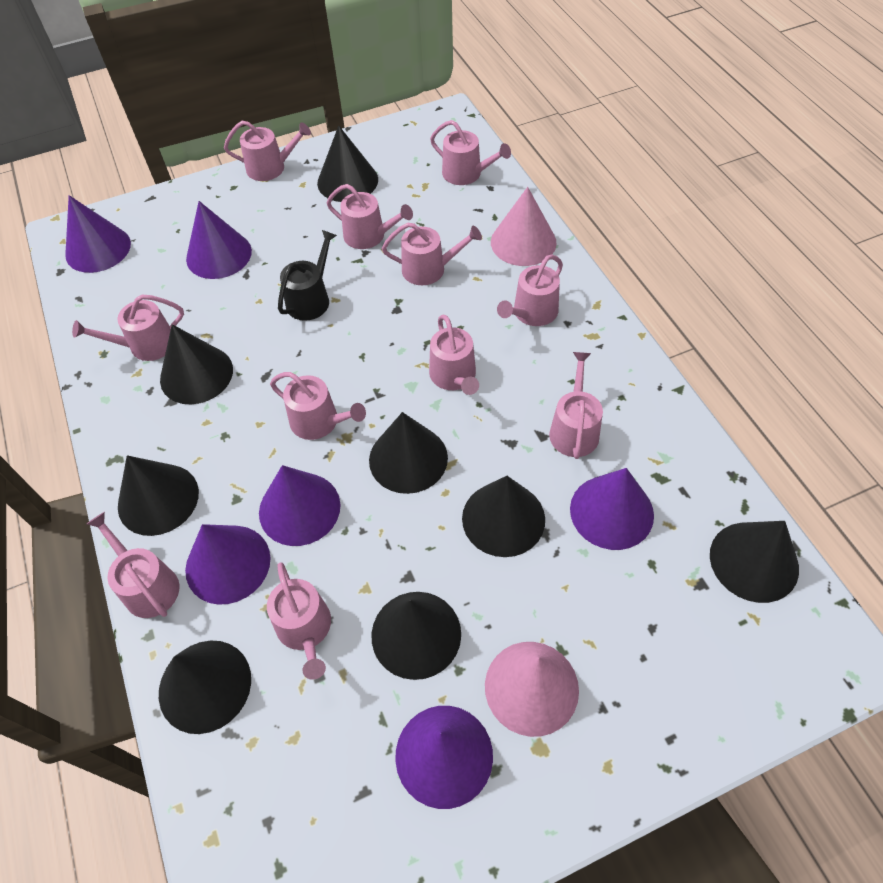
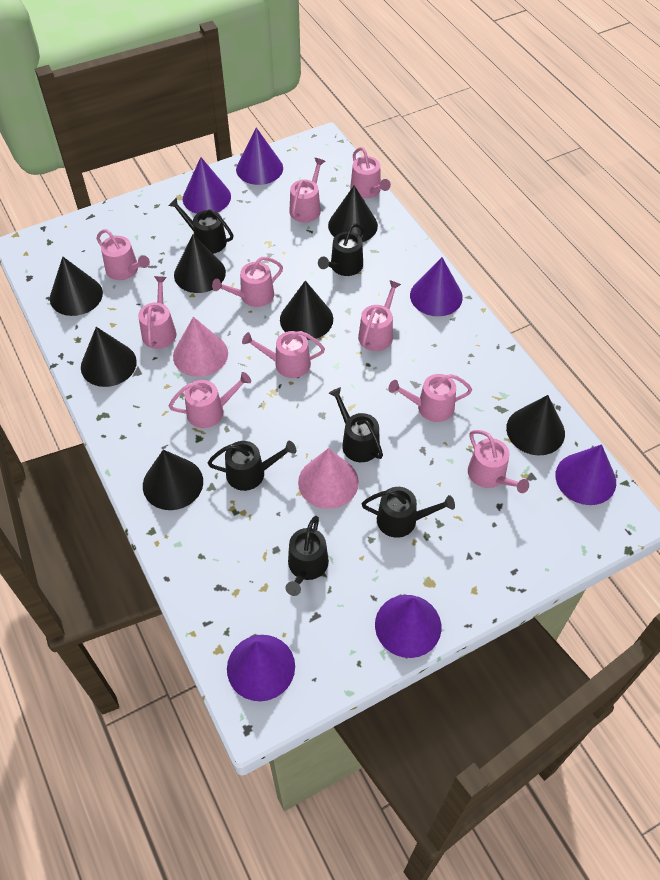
black cone: 8 -> 7
black watering can: 1 -> 6
pink watering can: 11 -> 10

